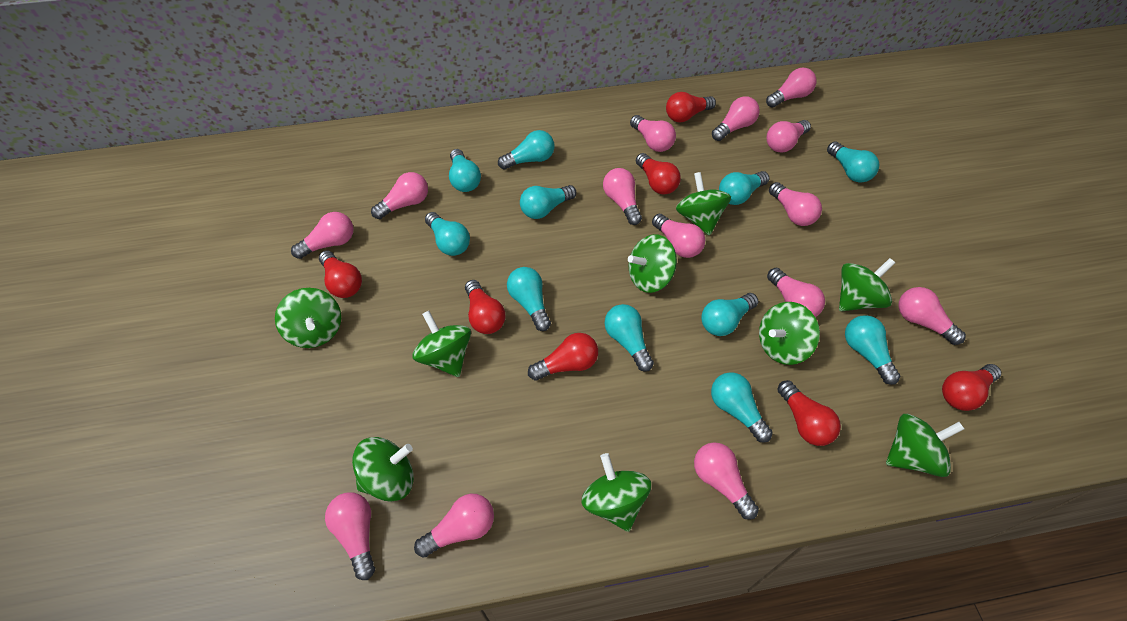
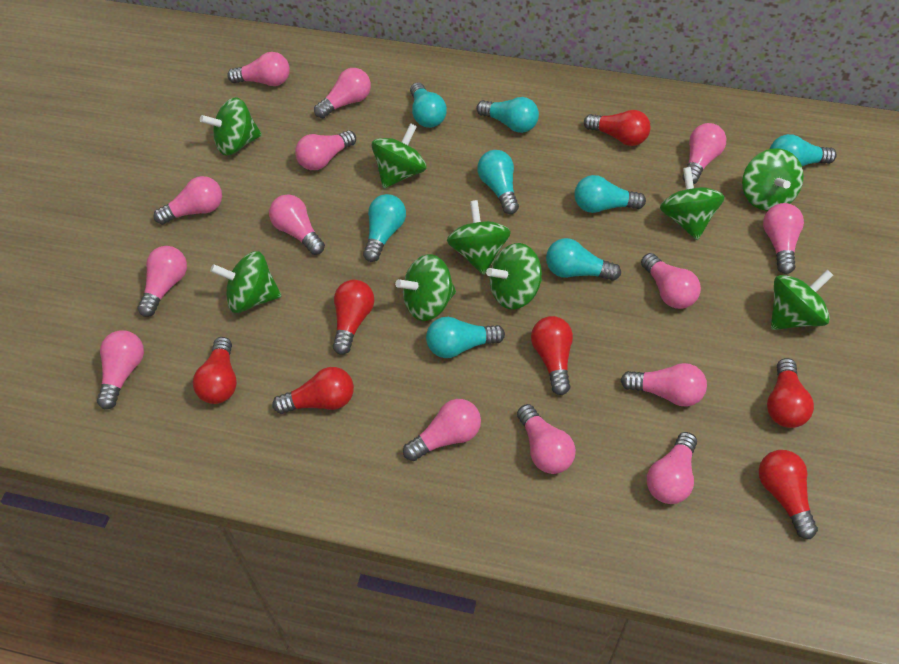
turquoise light bulb: 11 -> 8

